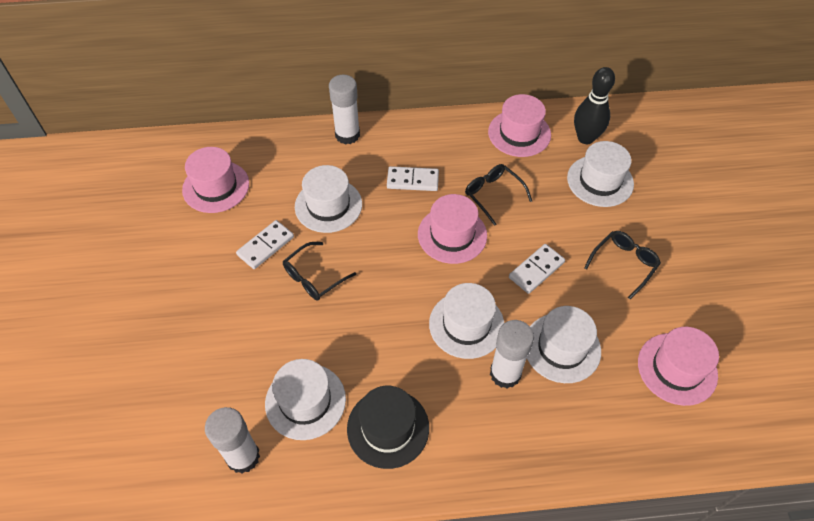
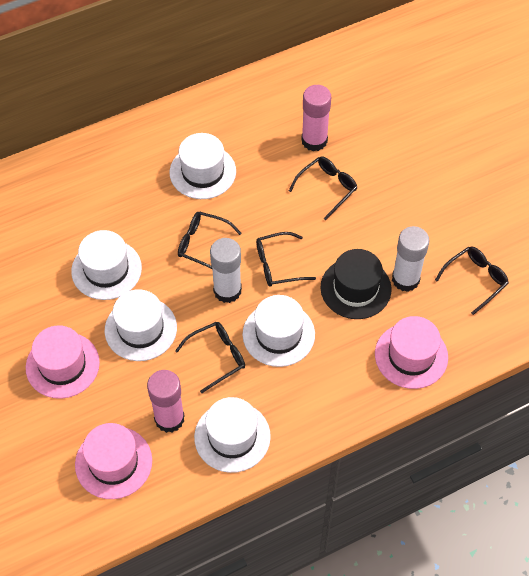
black bowling pin: 1 -> 0
black glasses: 3 -> 5
pink glue stick: 0 -> 2
pink hat: 4 -> 3
white domino: 3 -> 0
white glue stick: 3 -> 2

